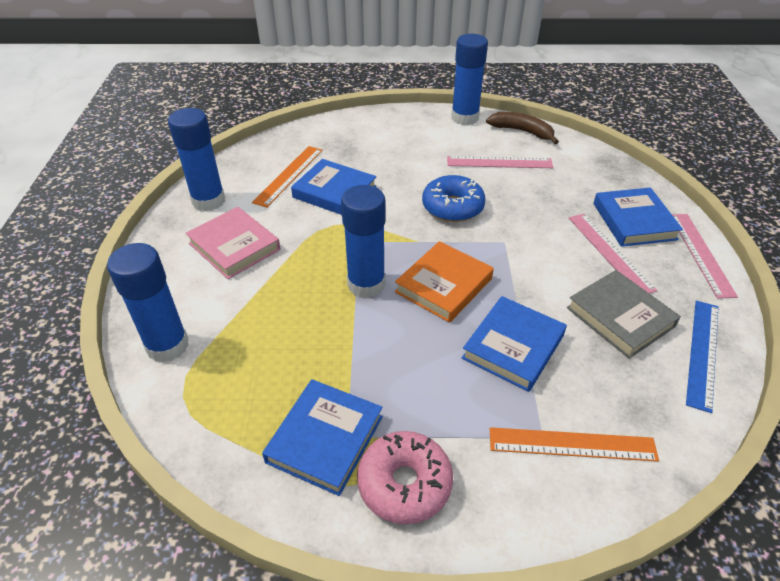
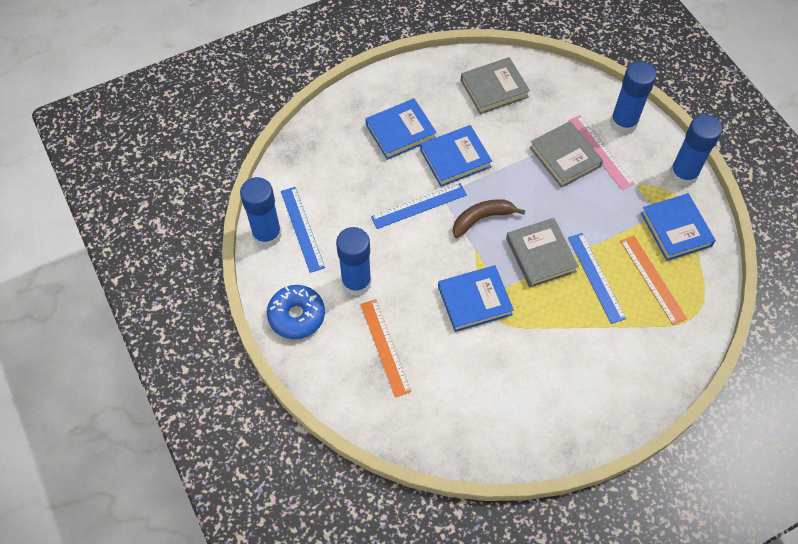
blue ruler: 1 -> 3
grey book: 1 -> 3
orange book: 1 -> 0
pink book: 1 -> 0
pink donut: 1 -> 0
pink ruler: 3 -> 1

